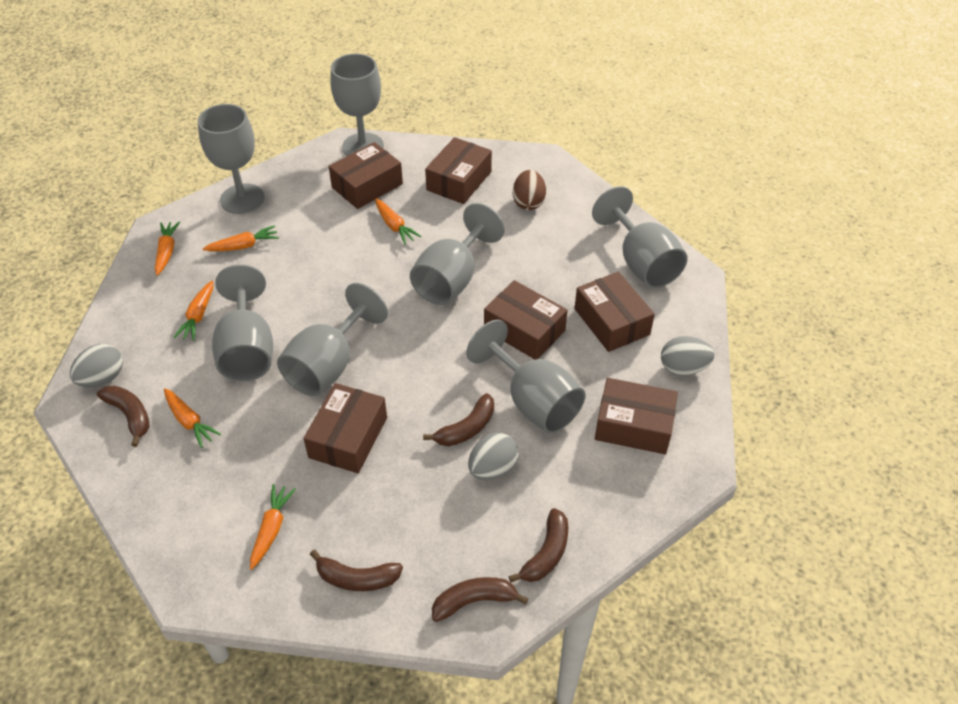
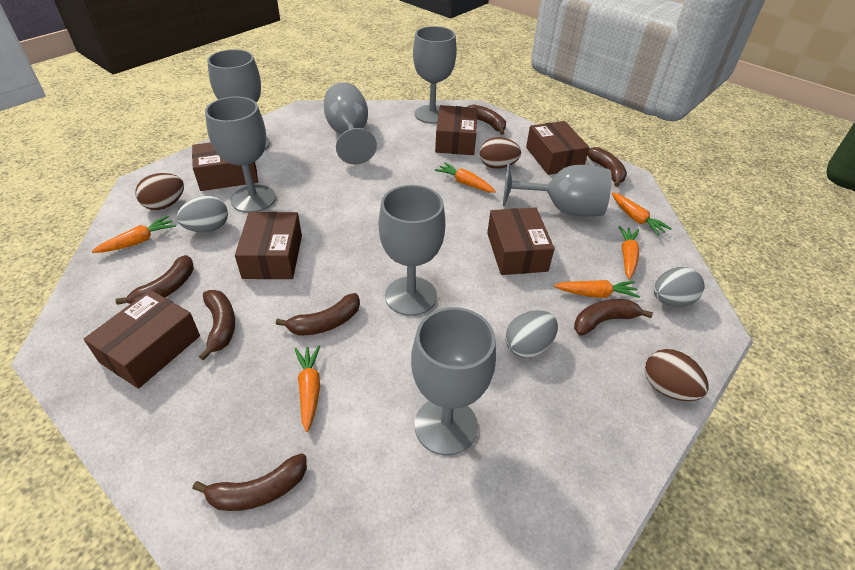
brown banana: 5 -> 7
brown egg: 1 -> 3

